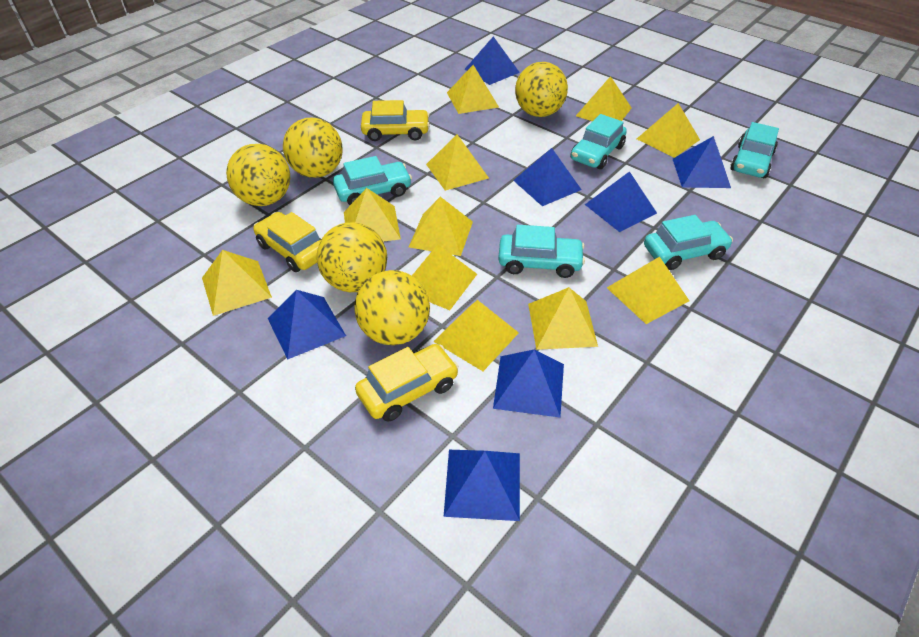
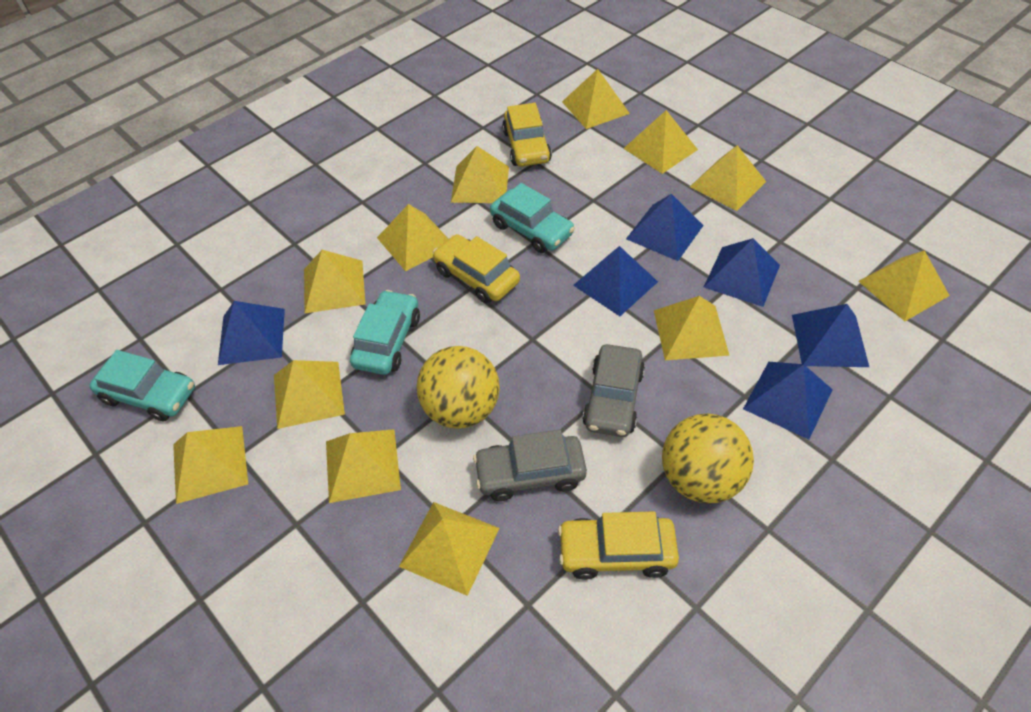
blue pyramid: 7 -> 6
grey car: 0 -> 2
turquoise car: 5 -> 3
yellow ball: 5 -> 2
yellow pyramid: 11 -> 12

